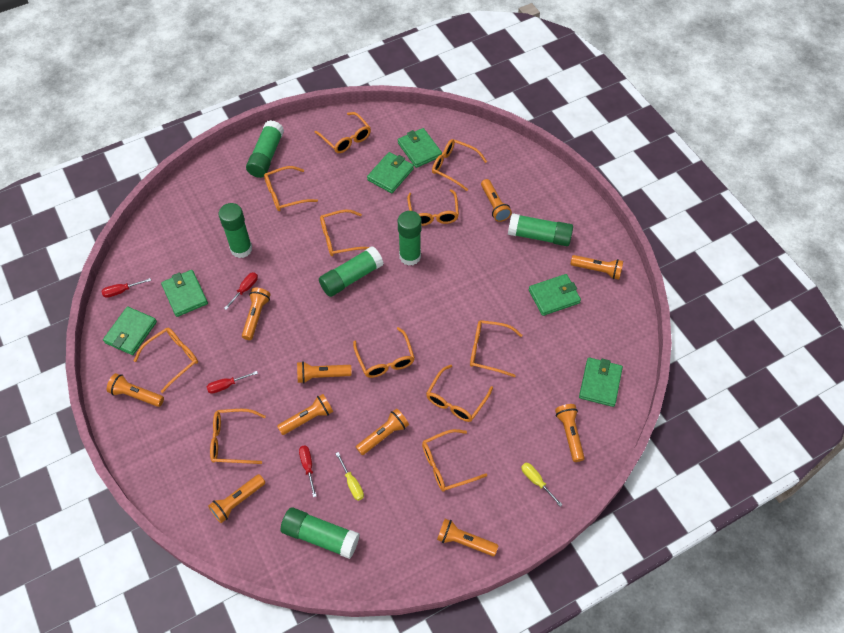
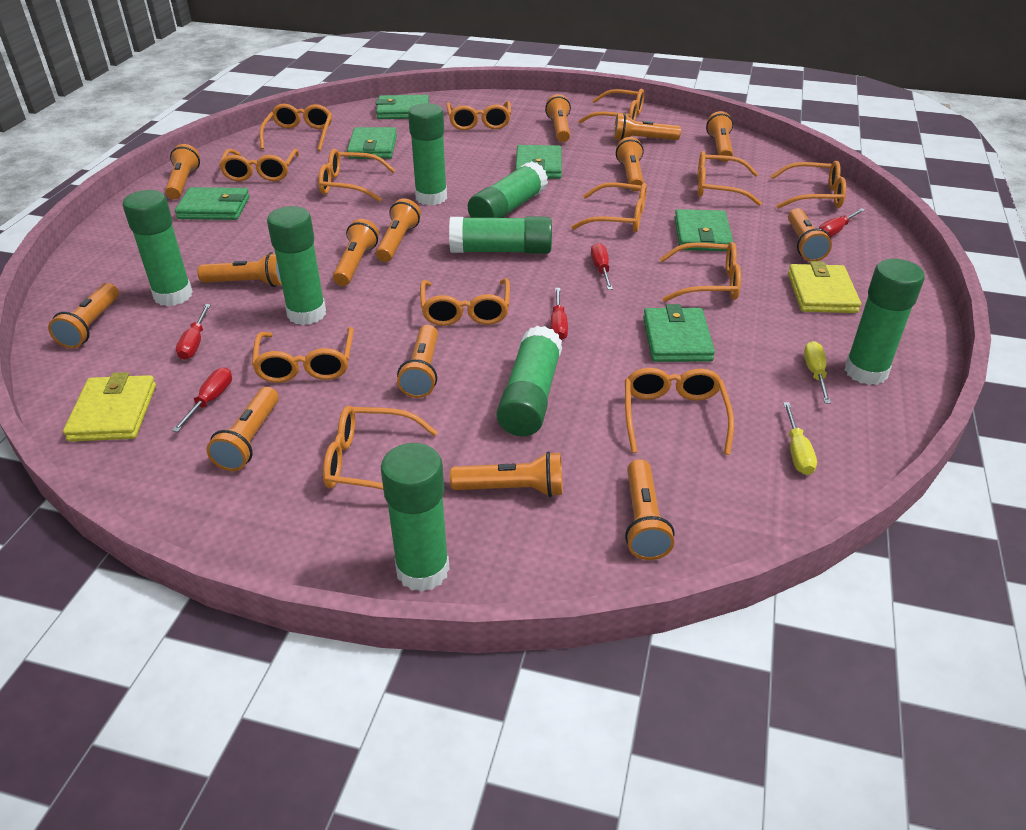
green glue stick: 6 -> 8
orange flashlight: 10 -> 14
orange glasses: 11 -> 13
red screwdriver: 4 -> 5
yellow wallet: 0 -> 2

